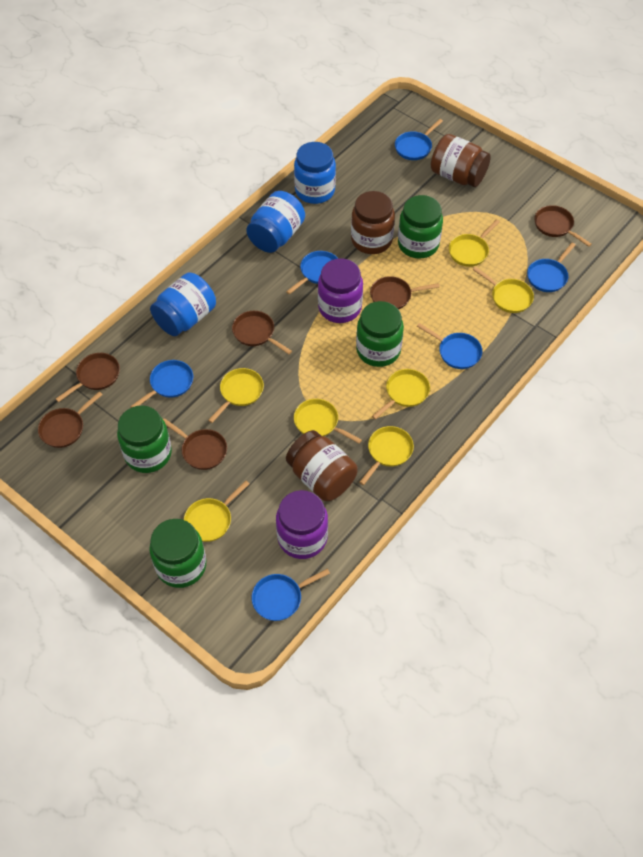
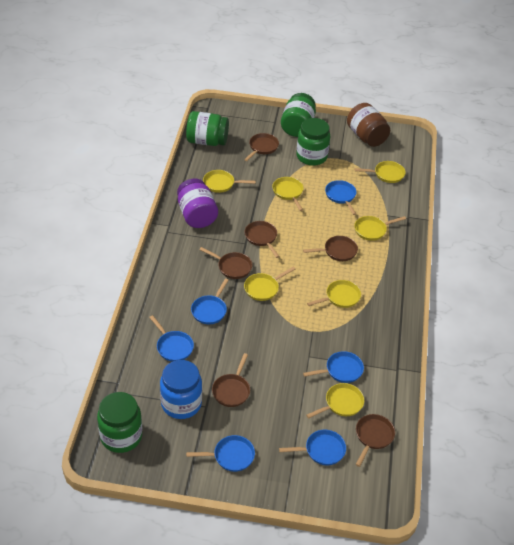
blue jar: 3 -> 1
brown jar: 3 -> 1
purple jar: 2 -> 1

